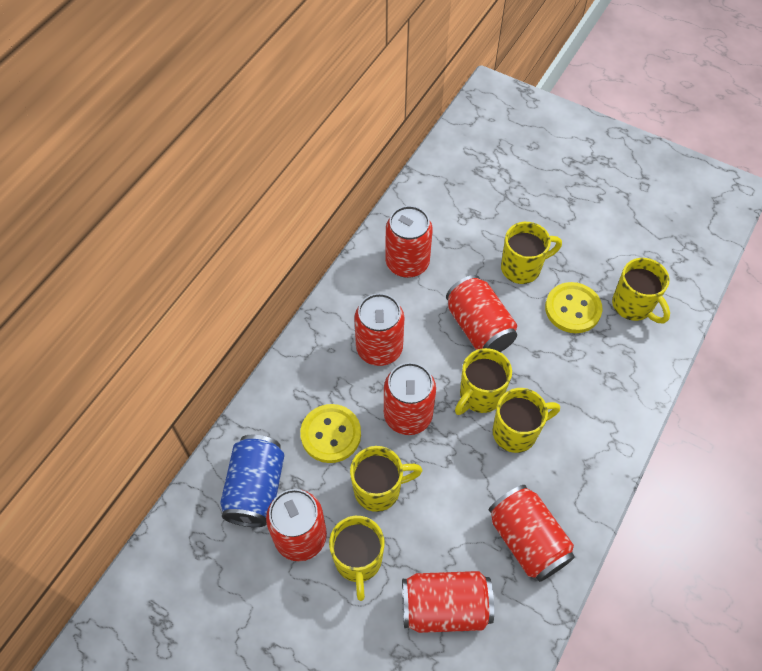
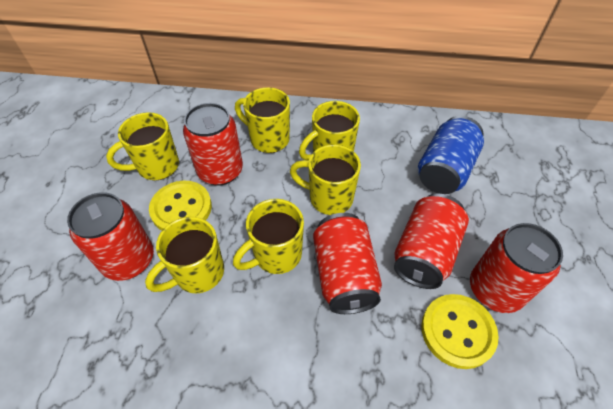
red can: 7 -> 5

